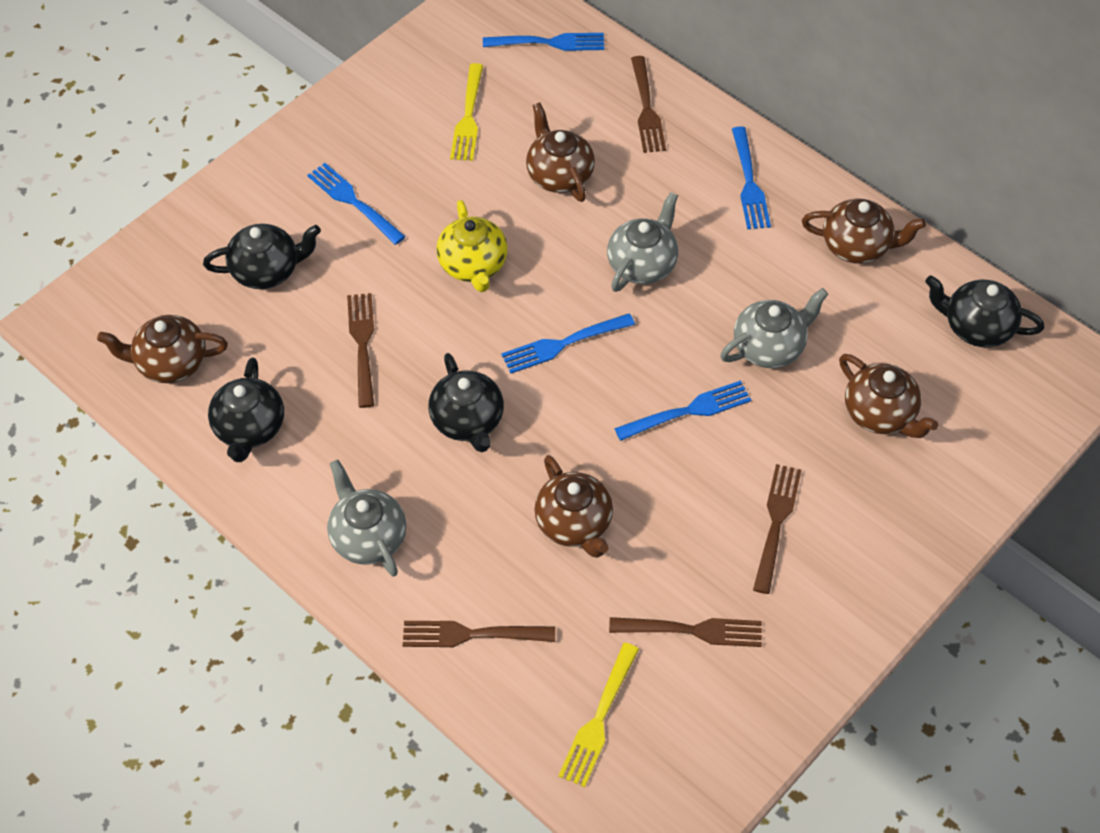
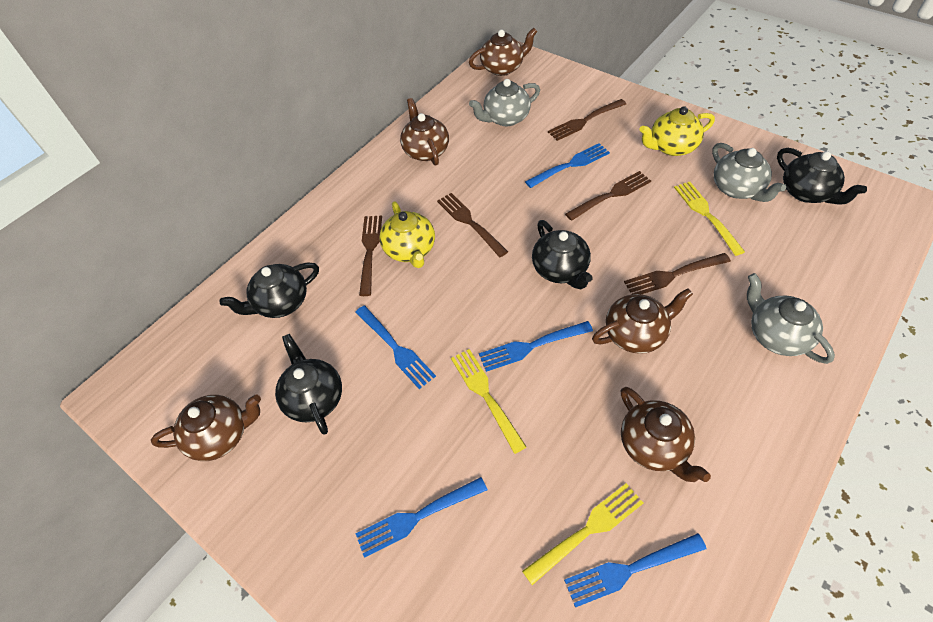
yellow fork: 2 -> 3
yellow teapot: 1 -> 2

